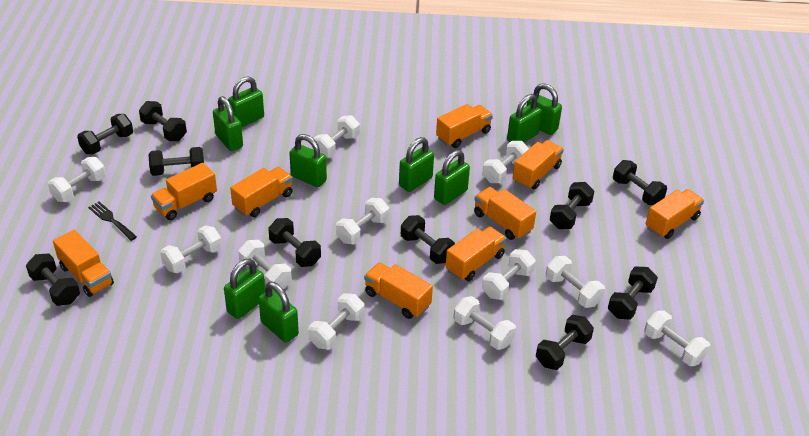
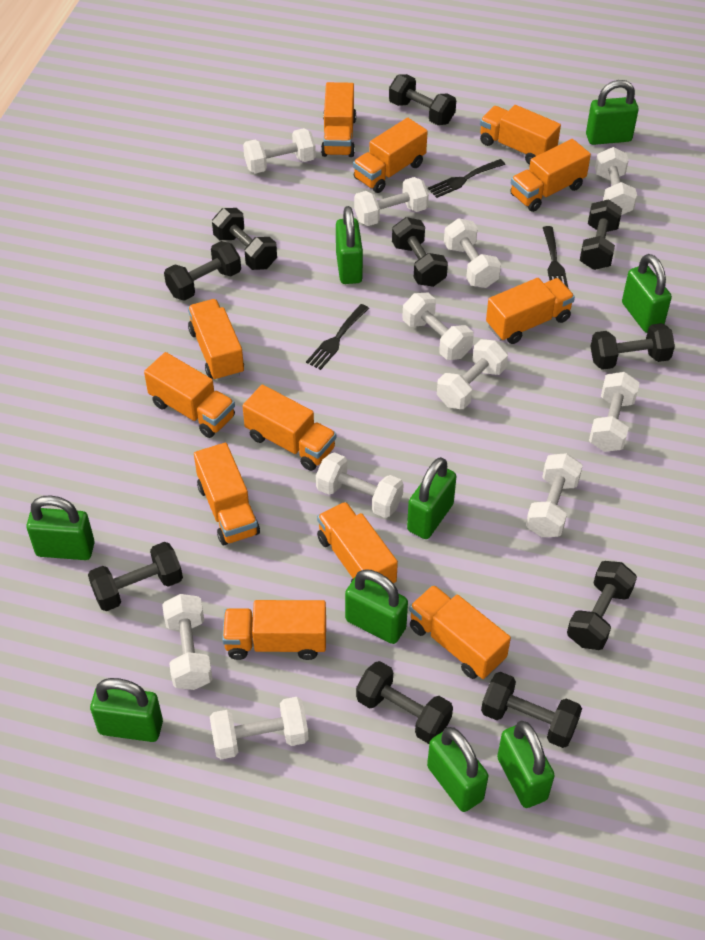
black fork: 1 -> 3
orange truck: 9 -> 12

